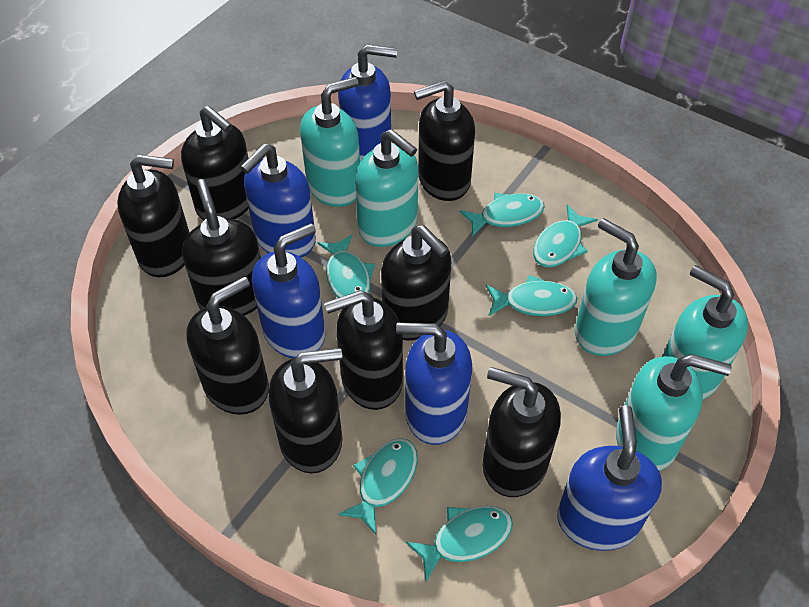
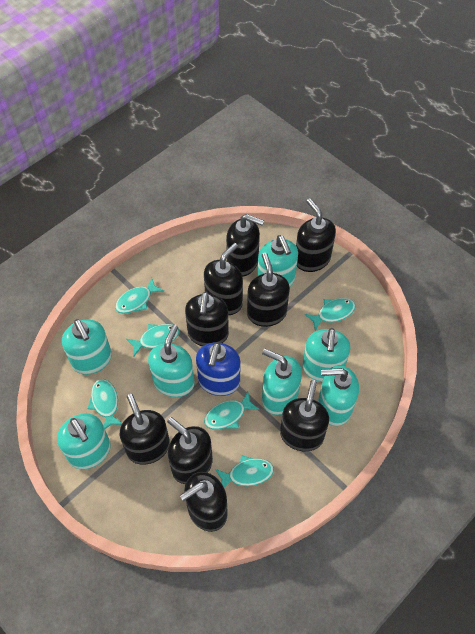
blue soap dispenser: 5 -> 1
turquoise soap dispenser: 5 -> 7

